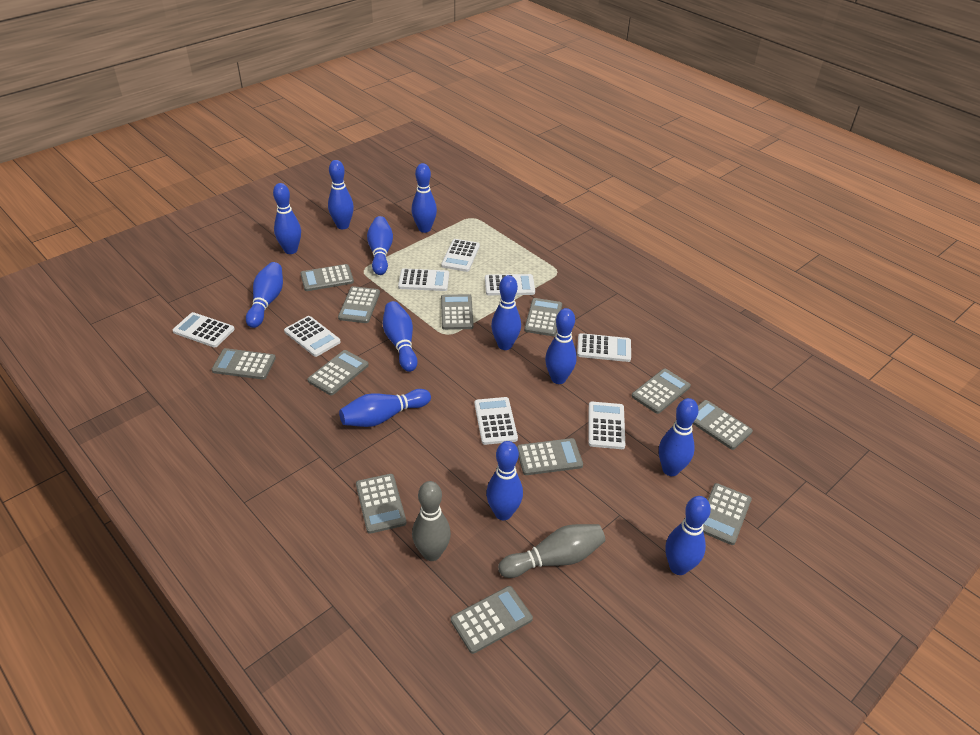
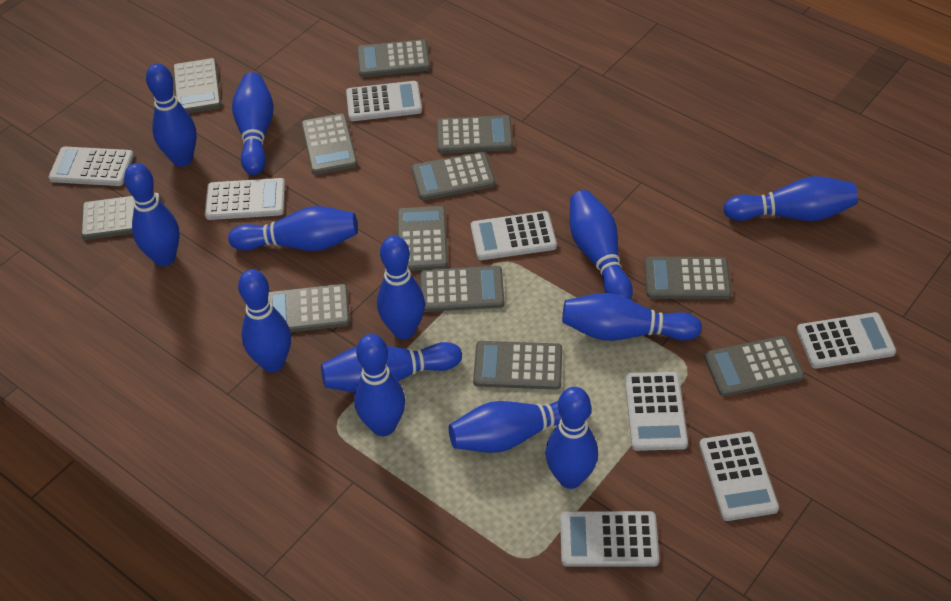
blue bowling pin: 12 -> 13
grey bowling pin: 2 -> 0

